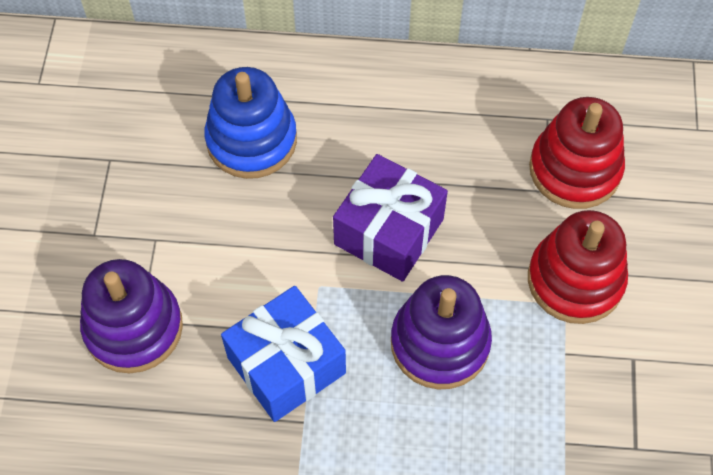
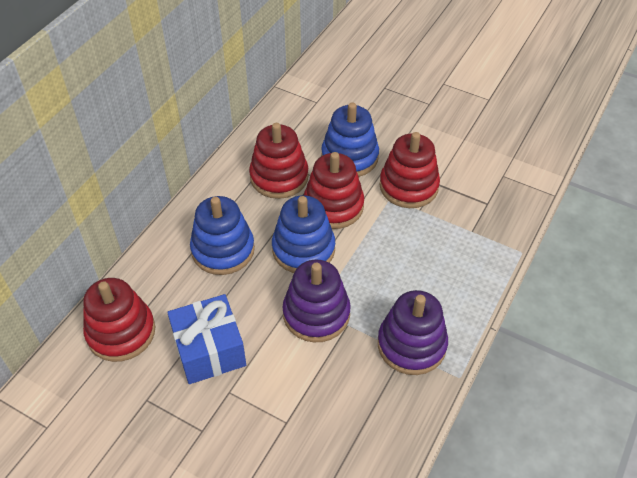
blue stacking toy: 1 -> 3
purple gift: 1 -> 0
red stacking toy: 2 -> 4

